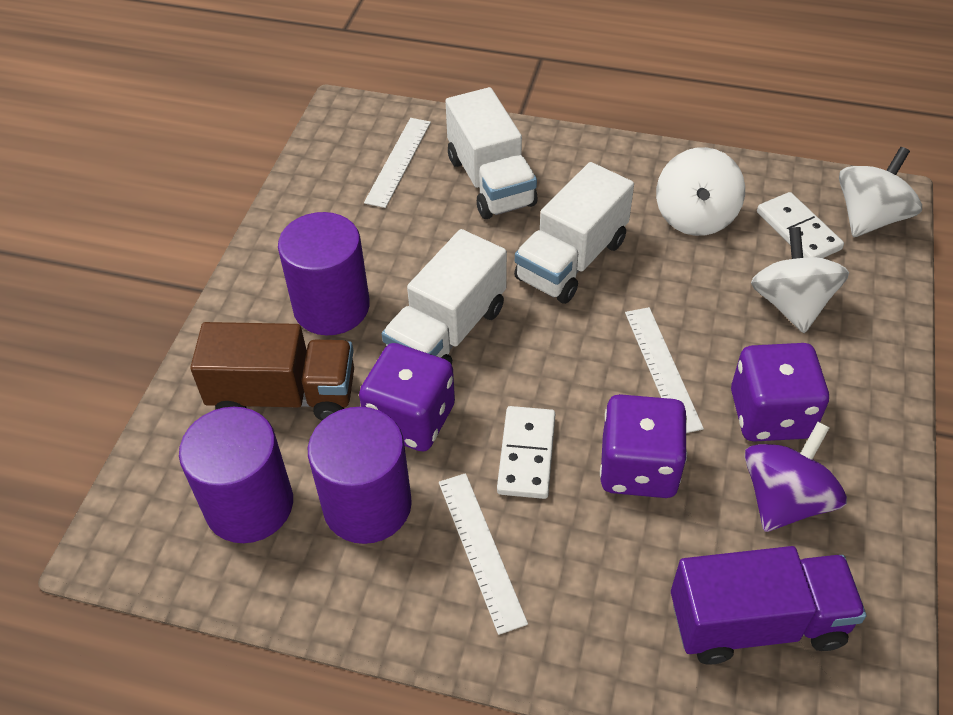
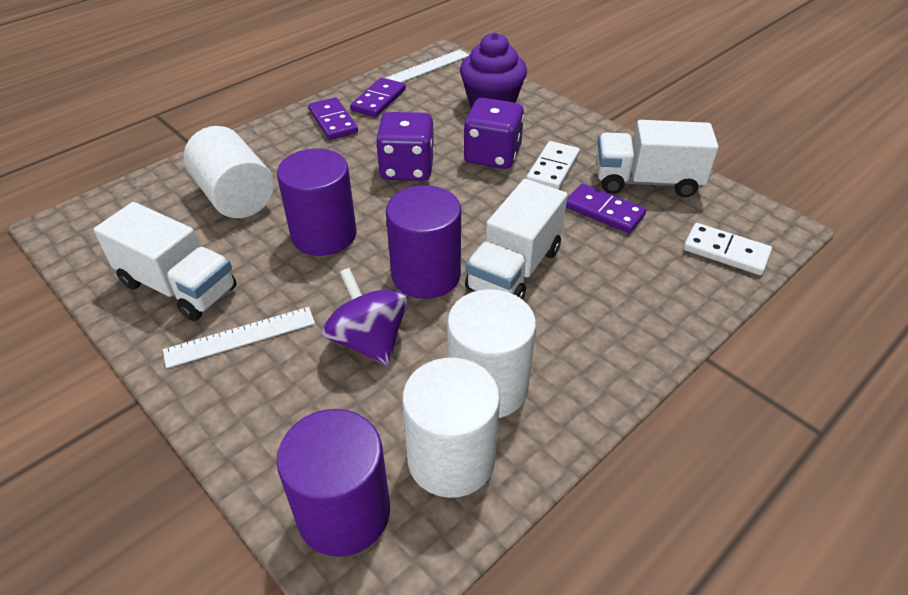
brown truck: 1 -> 0
purple cupcake: 0 -> 1
purple dice: 3 -> 2
purple domino: 0 -> 3
purple truck: 1 -> 0
white cylinder: 0 -> 3
white ruler: 3 -> 2
white spinning top: 3 -> 0

